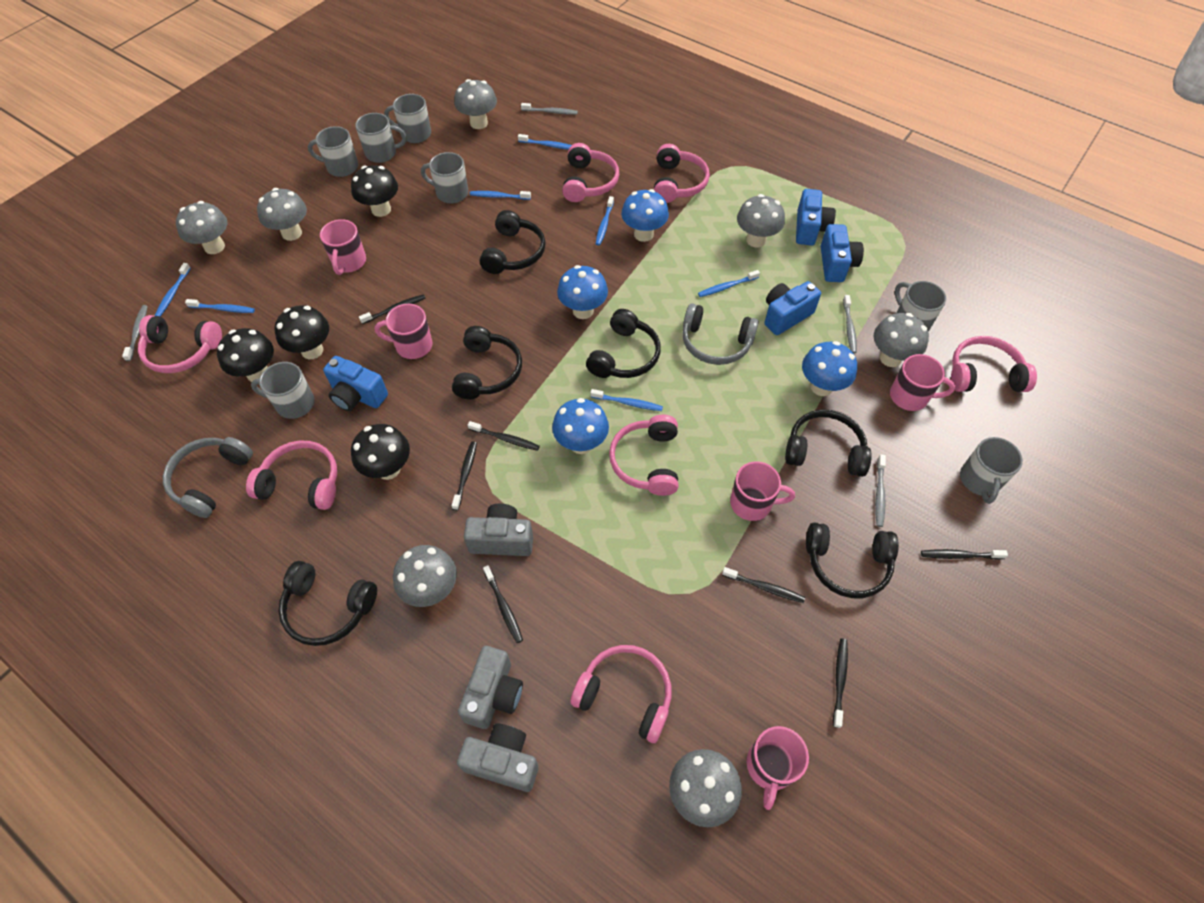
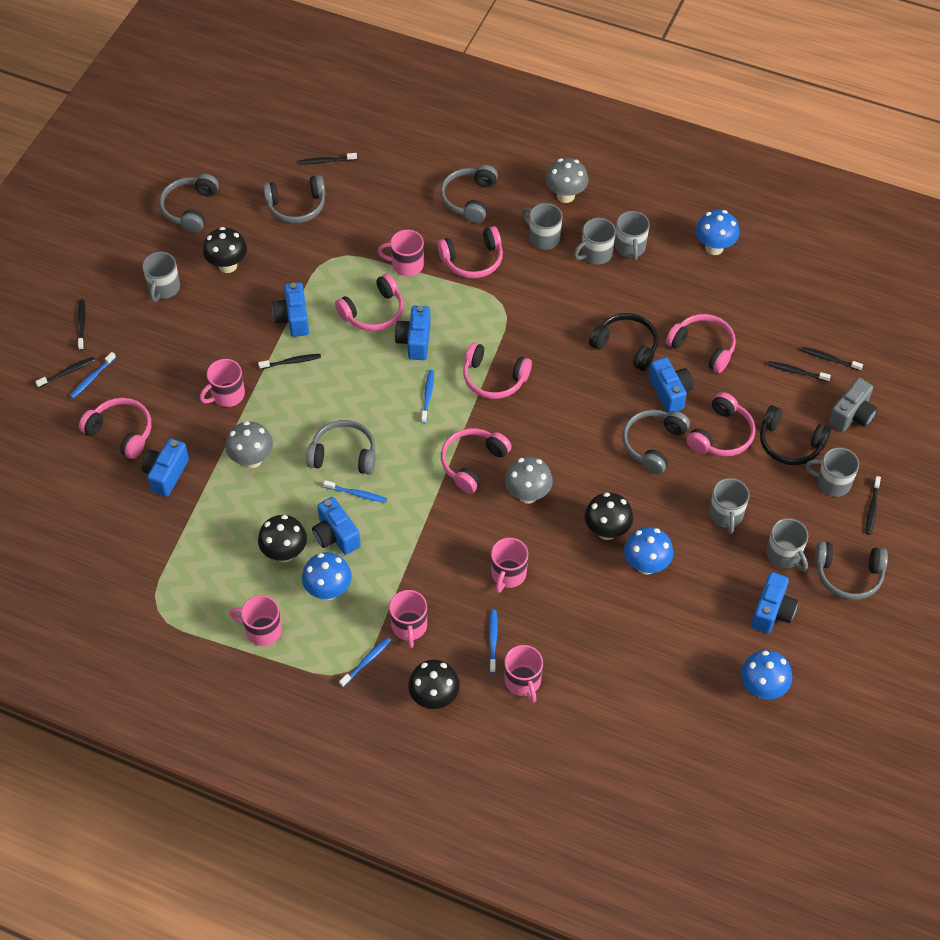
black headphones: 6 -> 2
blue camera: 4 -> 6
blue toothbrush: 7 -> 5
grey camera: 3 -> 1
grey headphones: 2 -> 6
grey mushroom: 7 -> 3
grey toothbrush: 4 -> 0
pink mug: 5 -> 6

